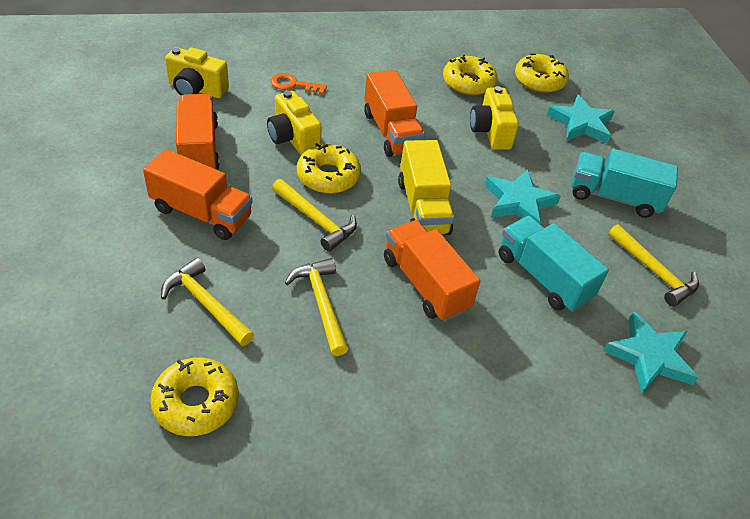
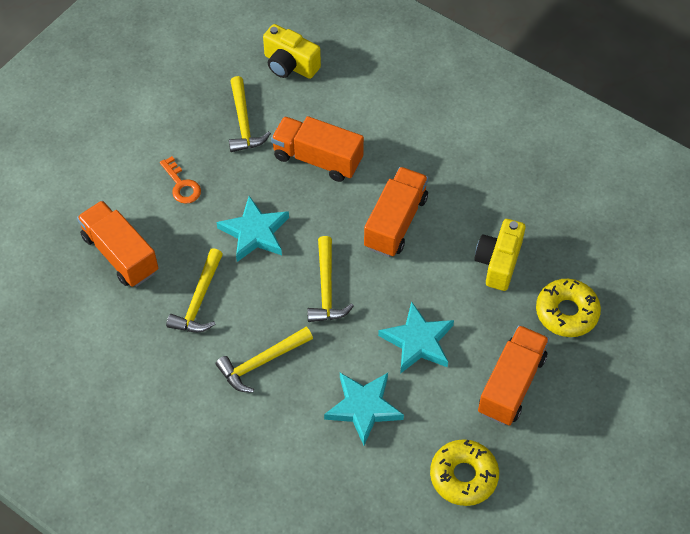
turquoise truck: 2 -> 0
yellow camera: 3 -> 2
yellow donut: 4 -> 2
yellow truck: 1 -> 0

